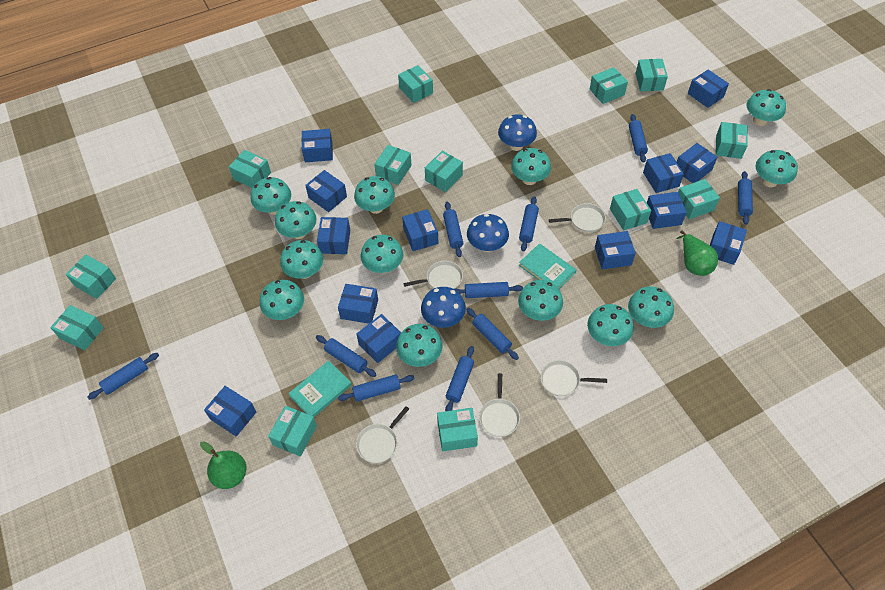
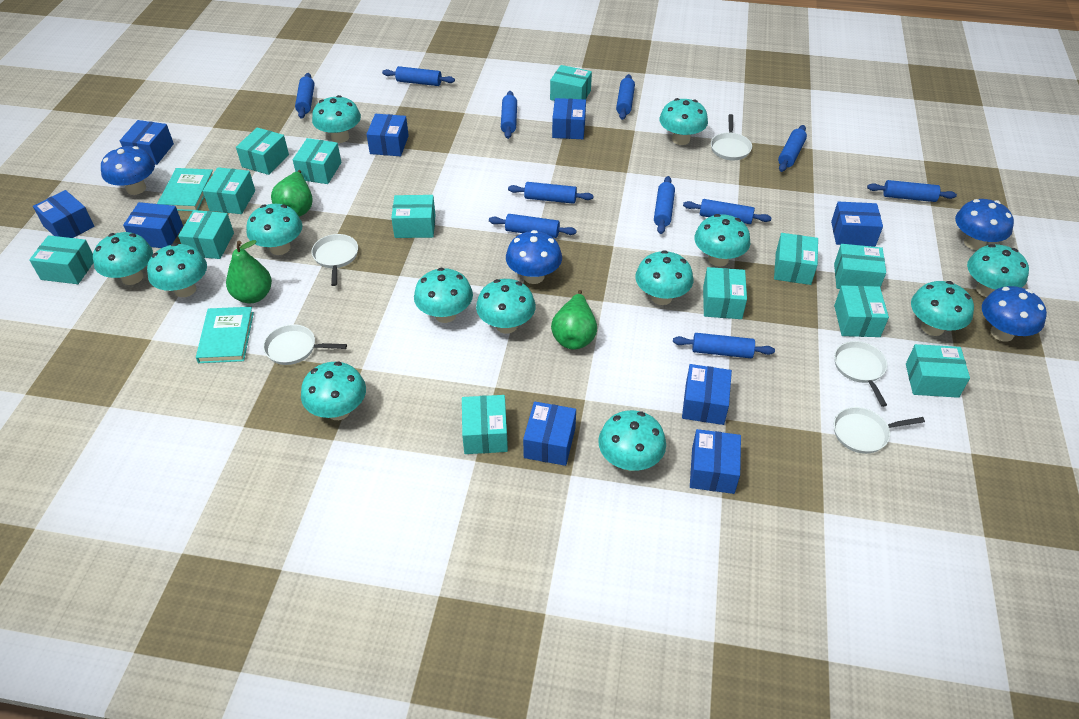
blue box: 13 -> 9
blue mushroom: 3 -> 4
blue rolling pin: 10 -> 11
green pear: 2 -> 3

